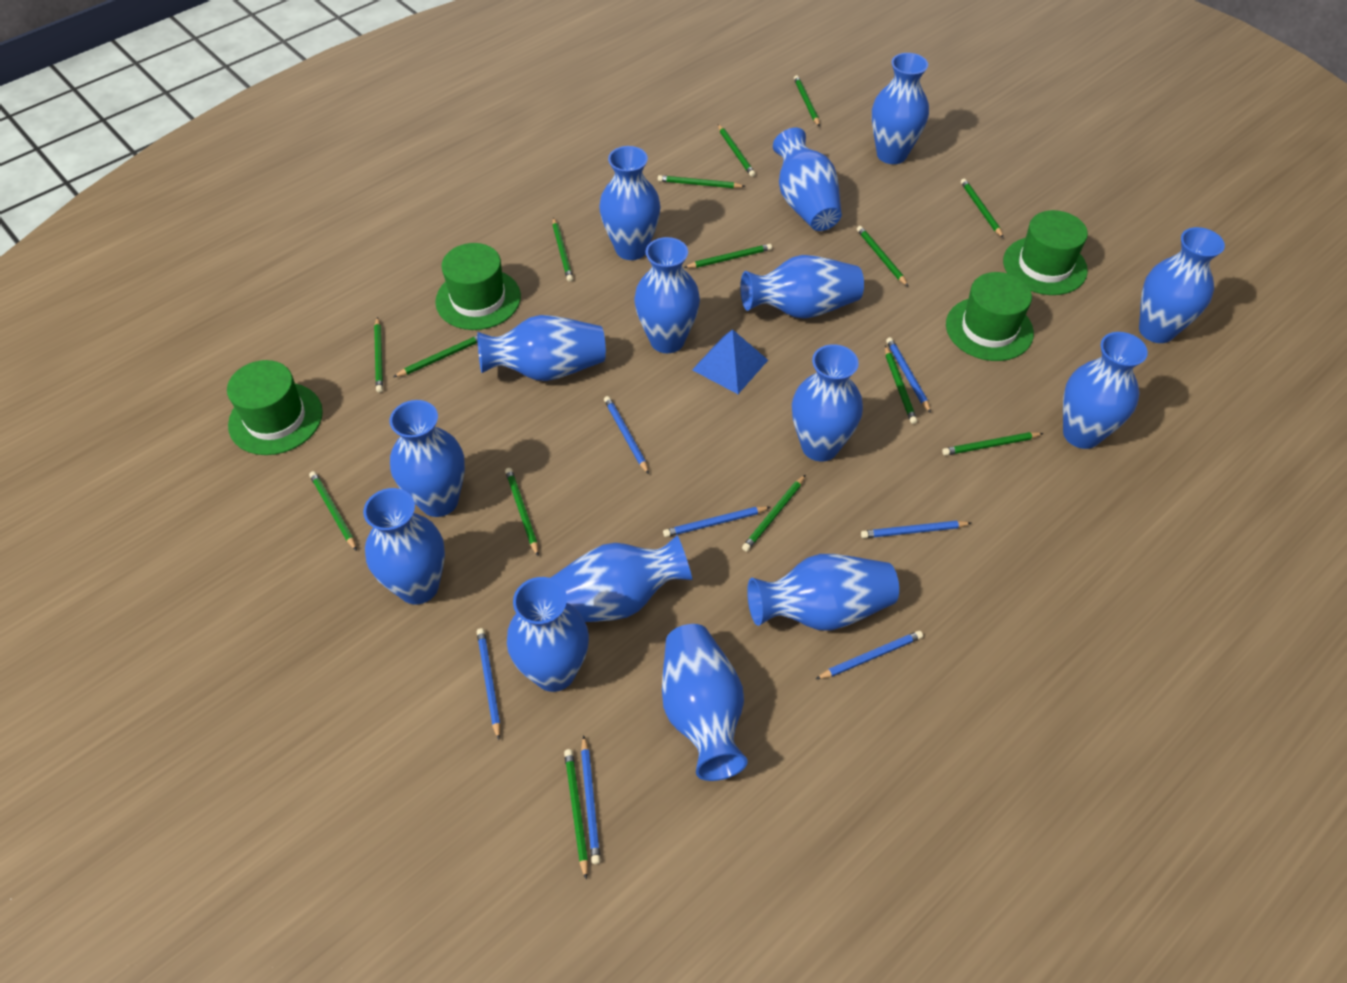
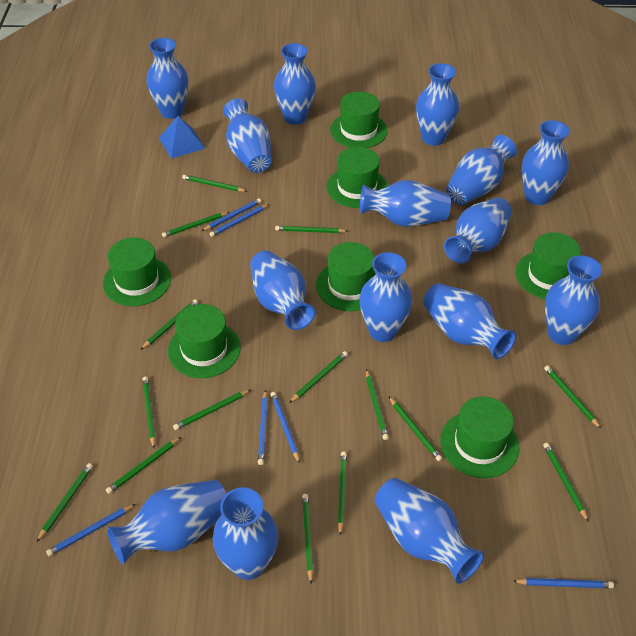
blue pencil: 7 -> 6
green hat: 4 -> 7

